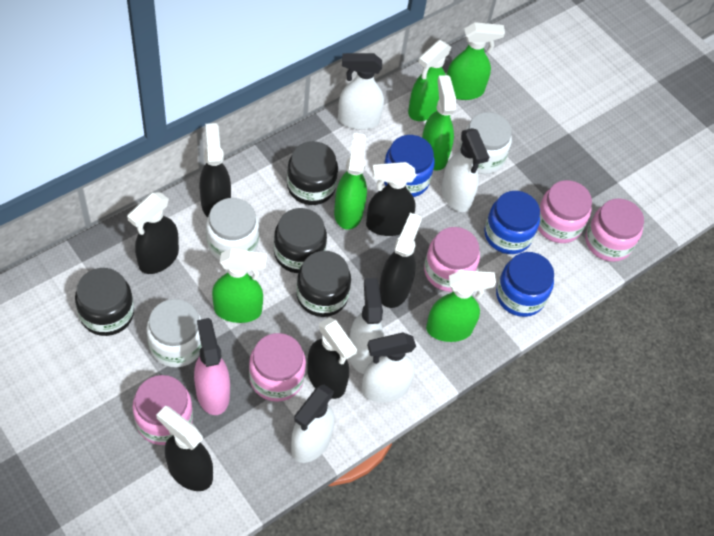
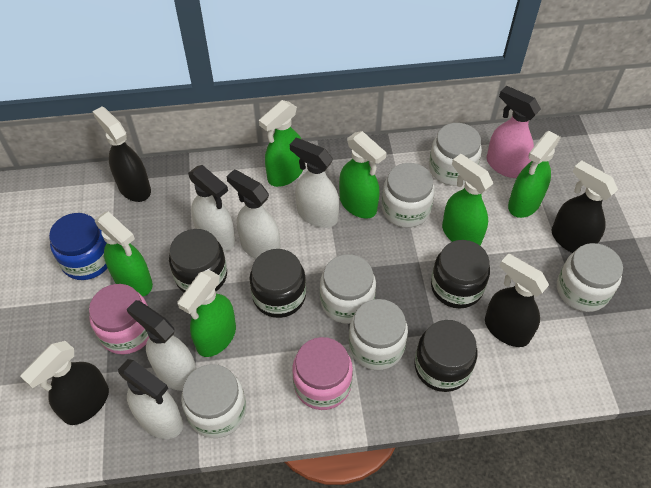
black spray bottle: 6 -> 4
blue jar: 3 -> 1
pink jar: 5 -> 2
white jar: 3 -> 6

